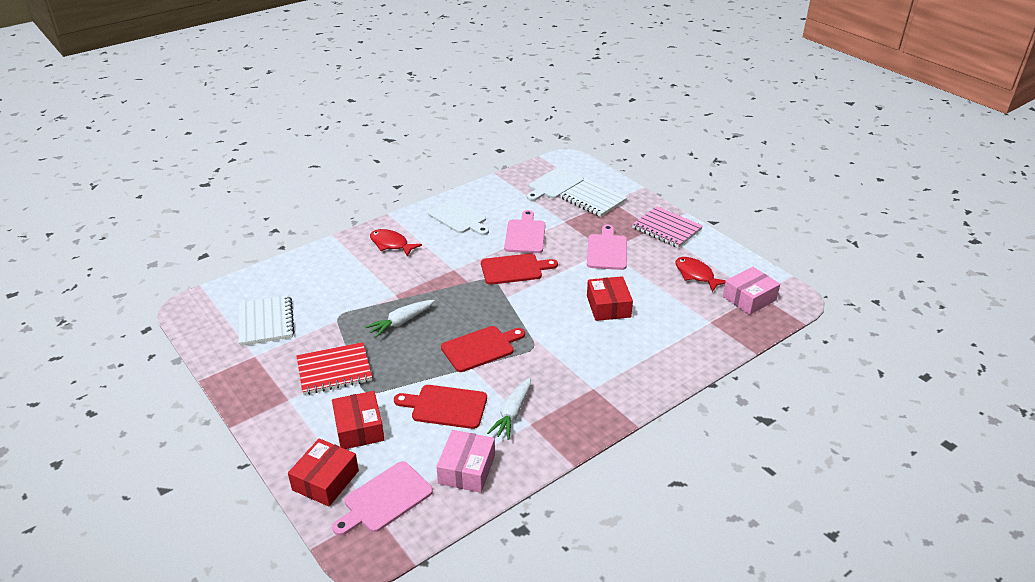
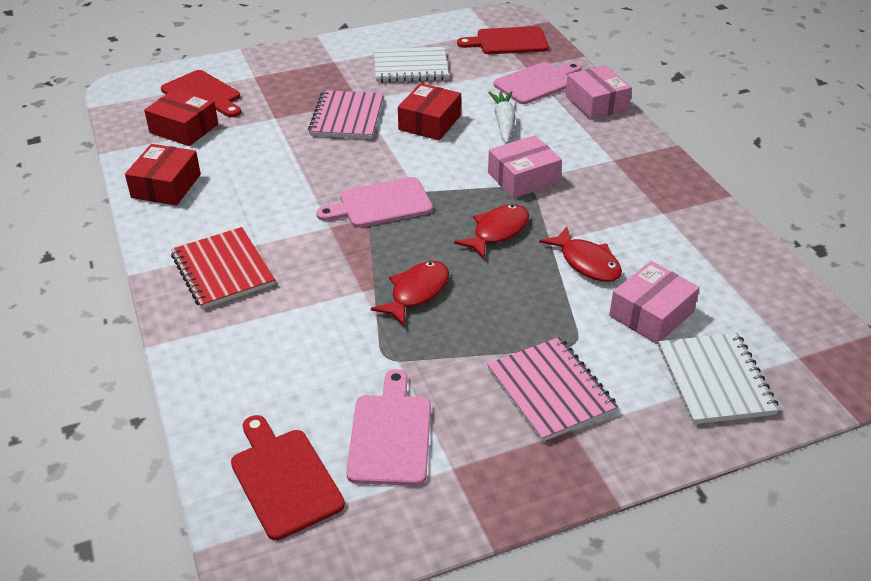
pink box: 2 -> 3
pink notebook: 1 -> 2
red fish: 2 -> 3
white carrot: 2 -> 1
white cutting board: 2 -> 0

